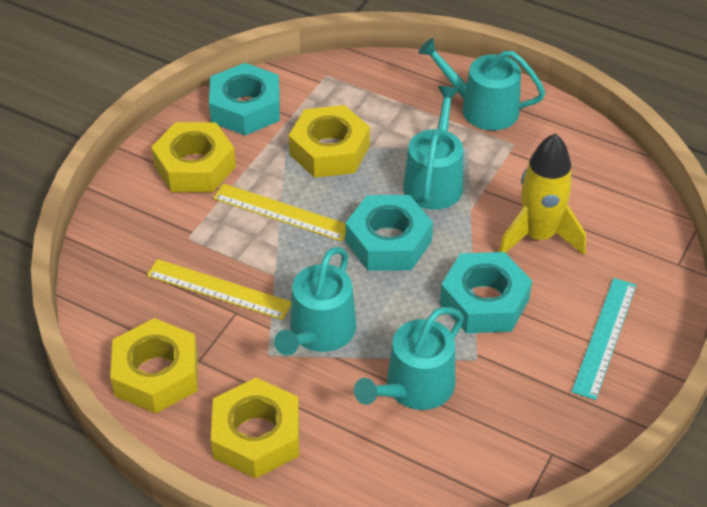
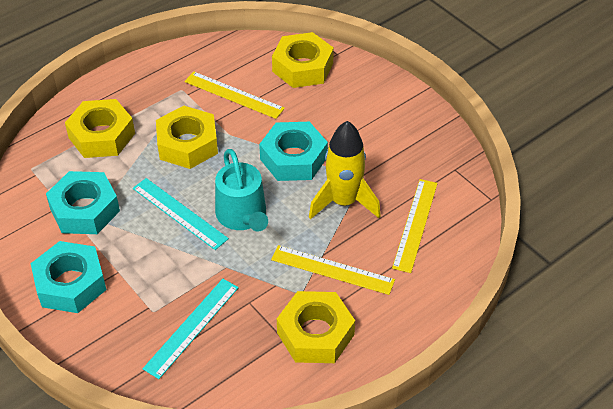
turquoise ruler: 1 -> 2
turquoise watering can: 4 -> 1
yellow ruler: 2 -> 3

